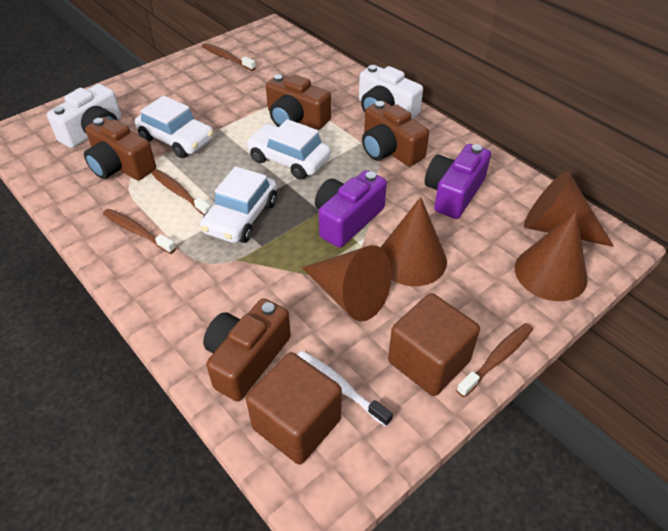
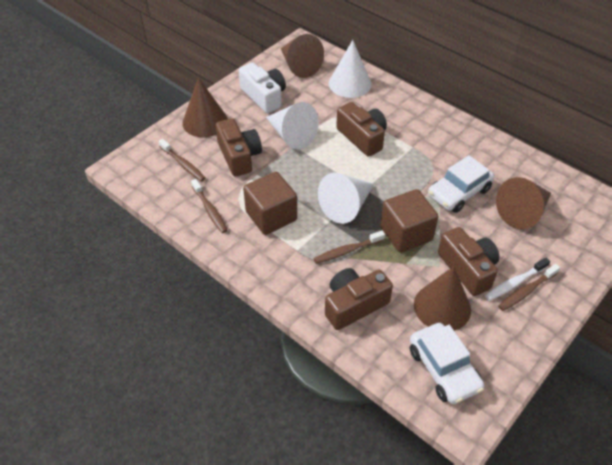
purple camera: 2 -> 0
white camera: 2 -> 1
white car: 3 -> 2
white cone: 0 -> 3

